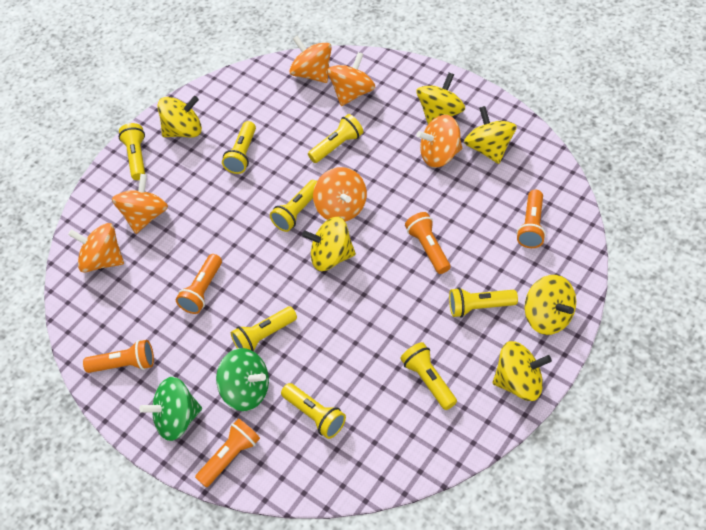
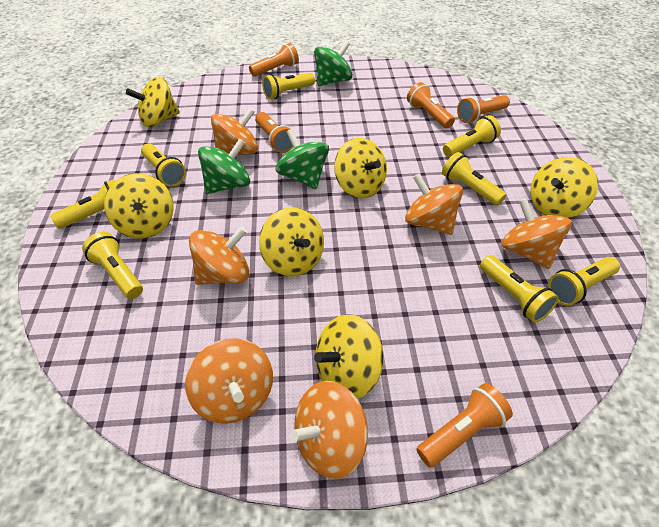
green spinning top: 2 -> 3

